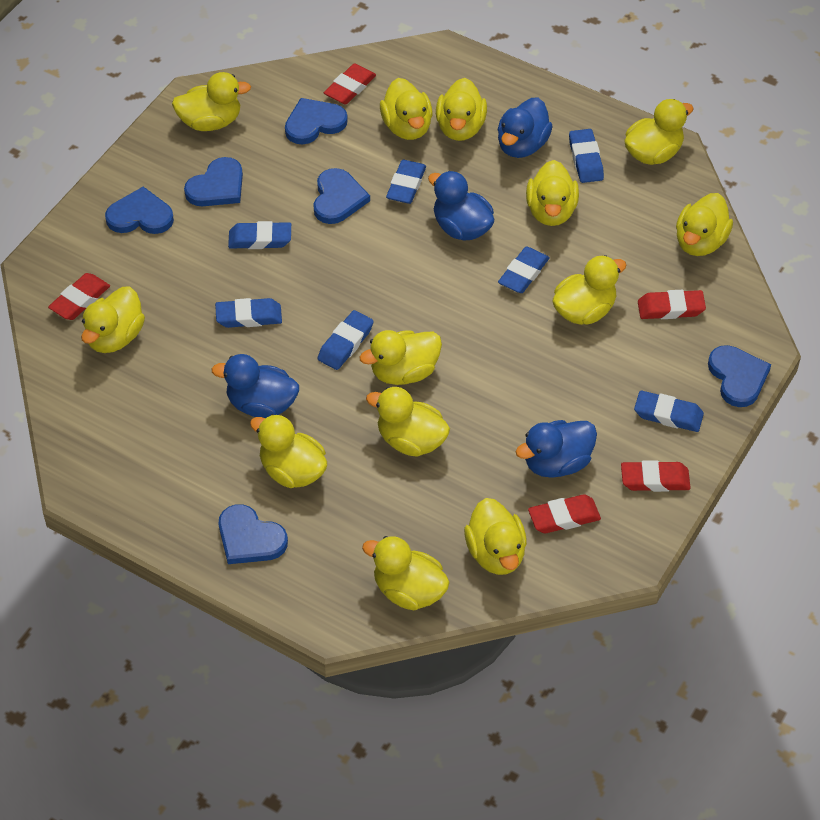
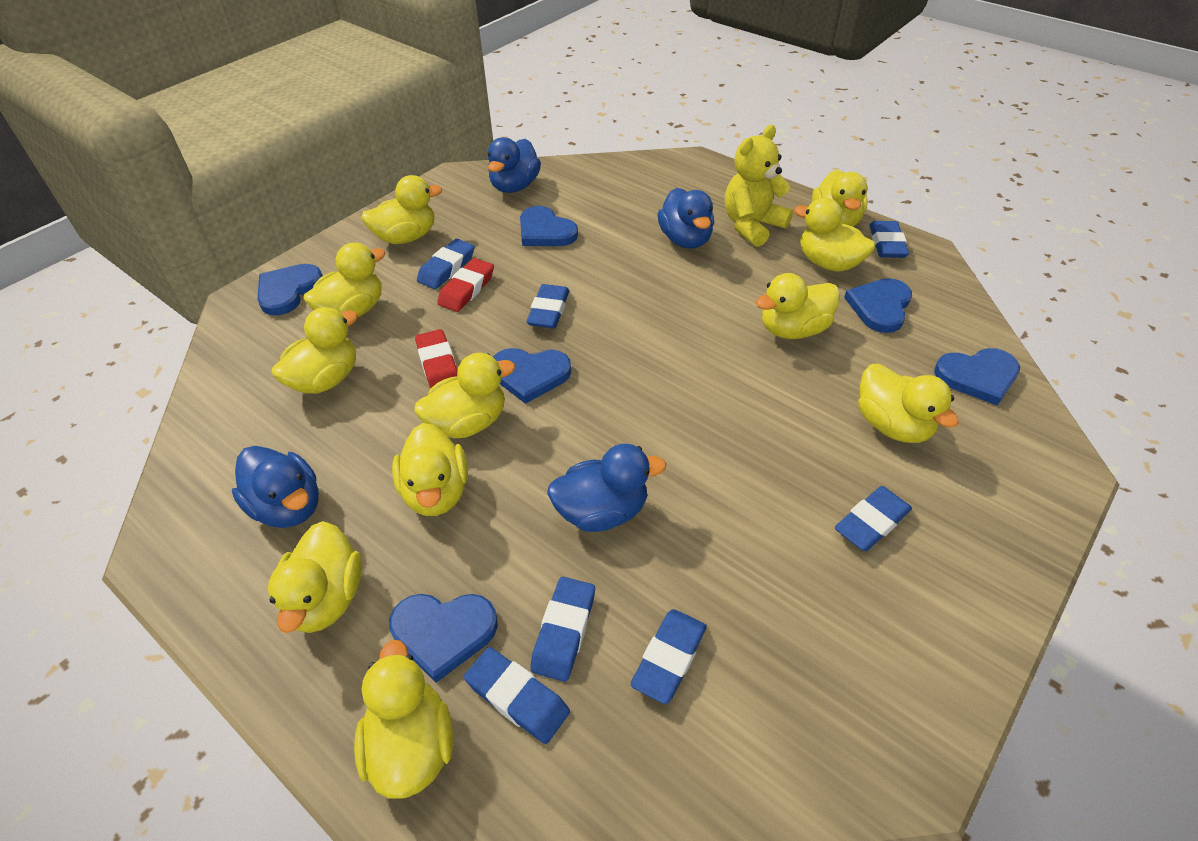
red eraser: 5 -> 2
yellow duck: 13 -> 11
yellow teddy bear: 0 -> 1

